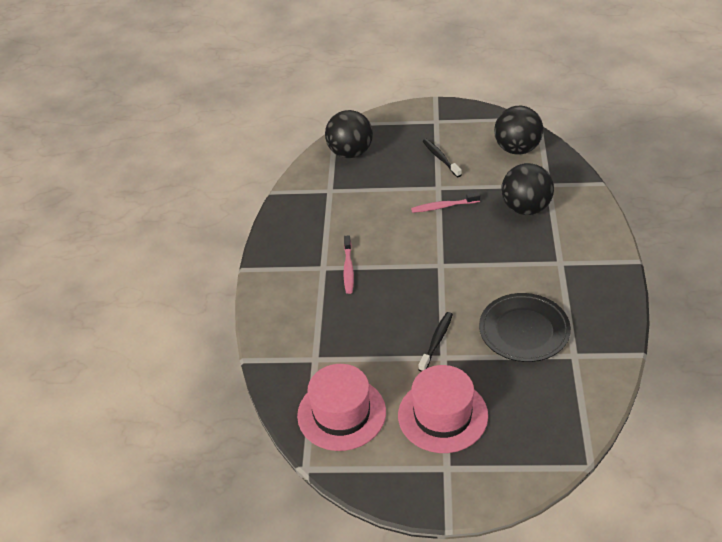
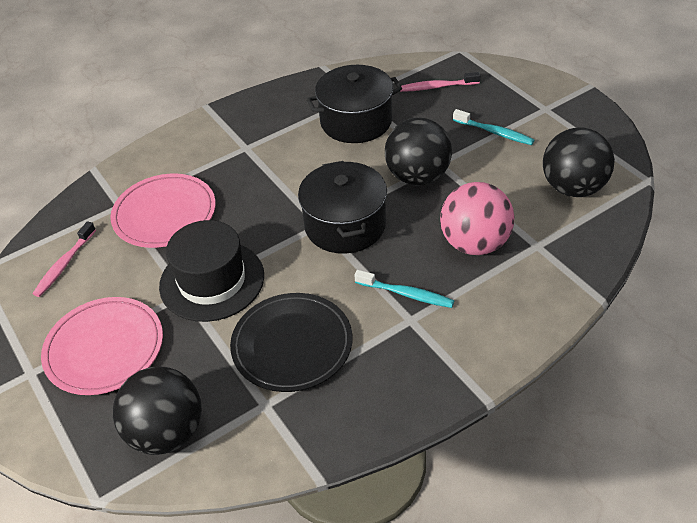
black hat: 0 -> 1
black pot: 0 -> 2
black toothbrush: 2 -> 0
pink ball: 0 -> 1
pink hat: 2 -> 0
pink plate: 0 -> 2
turquoise toothbrush: 0 -> 2

